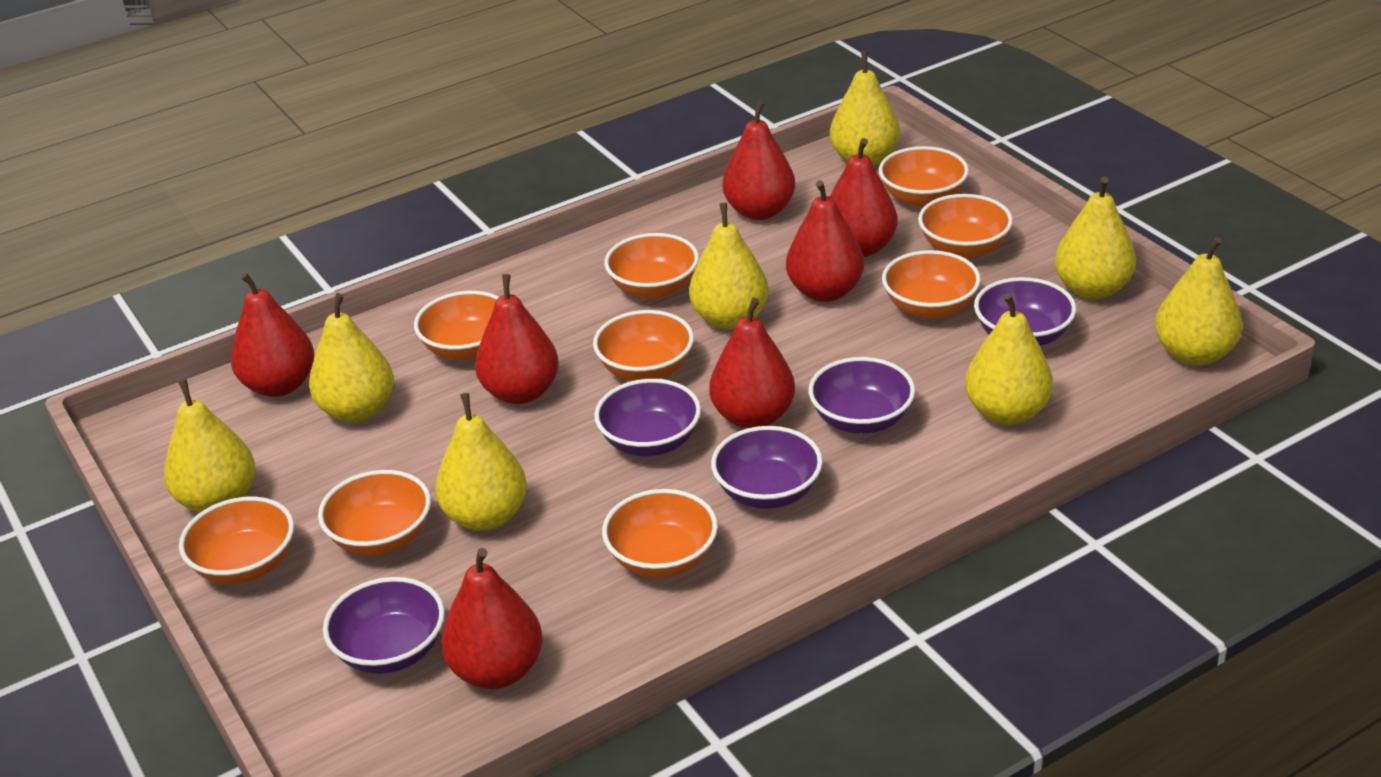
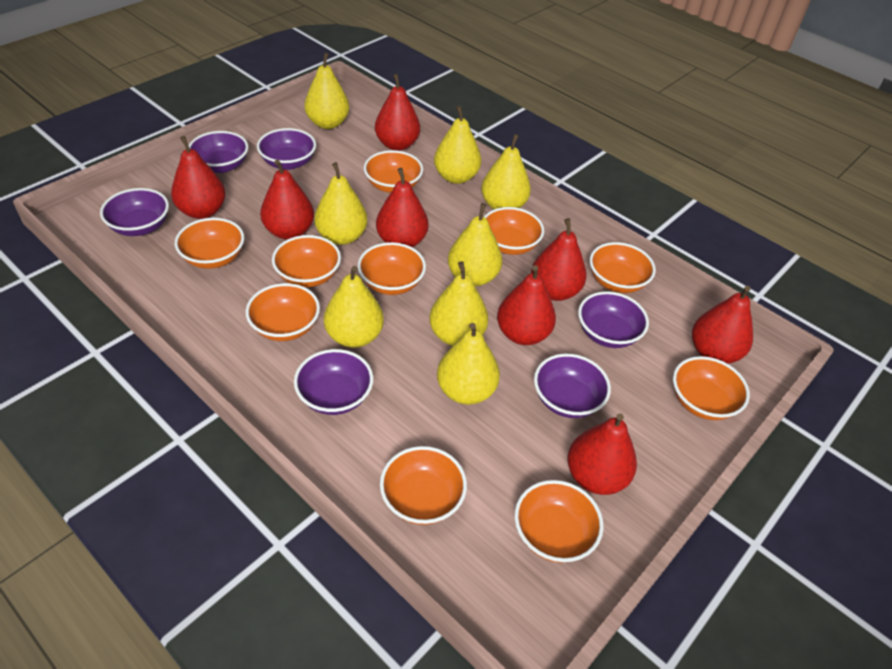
orange bowl: 9 -> 10
purple bowl: 5 -> 6
red pear: 7 -> 8

